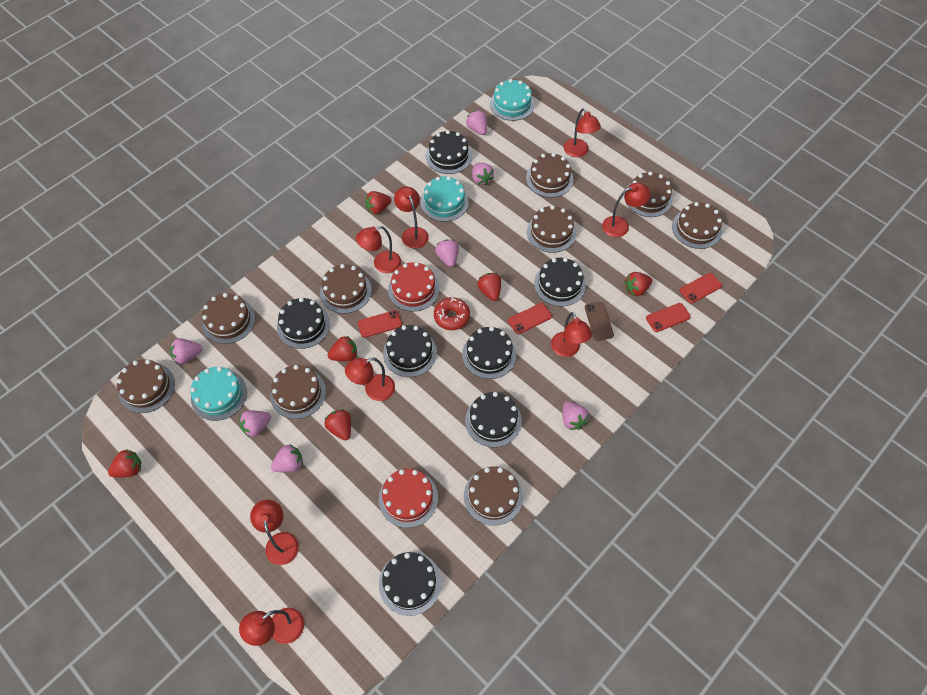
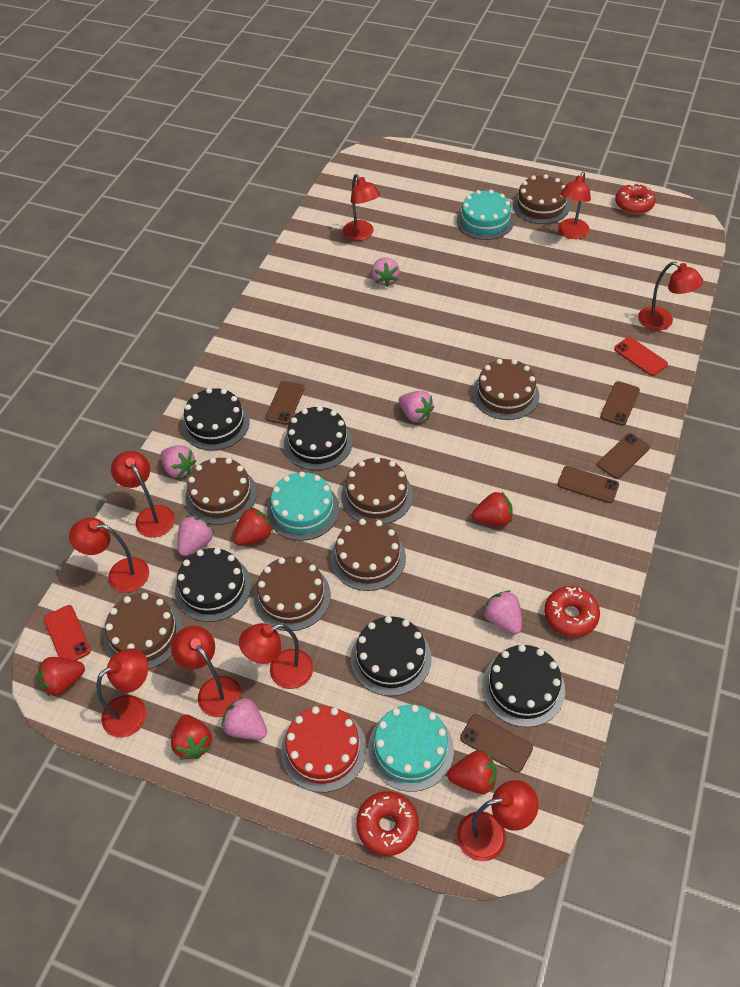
black cake: 7 -> 5
brown cake: 9 -> 7
brown phone: 1 -> 5
pink strawberry: 7 -> 6
red cake: 2 -> 1
red donut: 1 -> 3
red lamp: 8 -> 9
red phone: 4 -> 2
red strawberry: 6 -> 5

